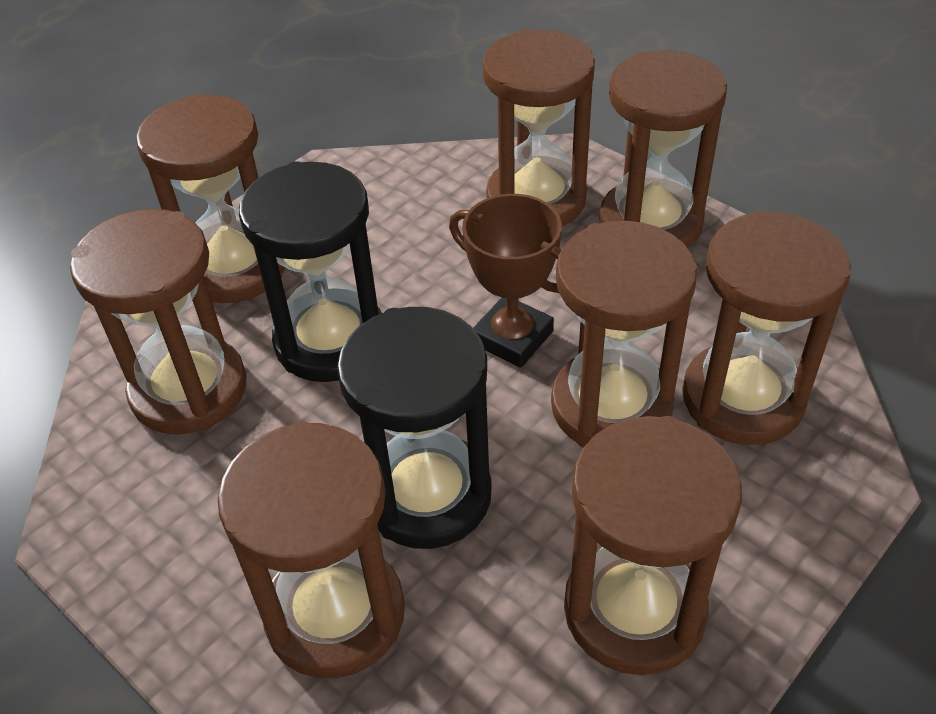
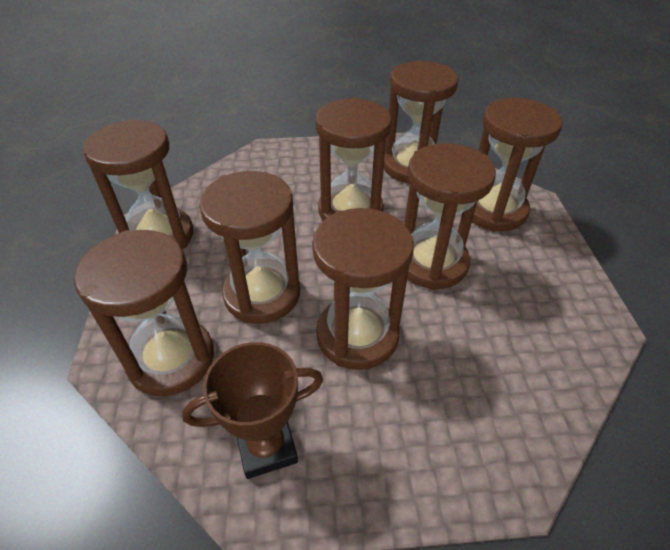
black hourglass: 2 -> 0

